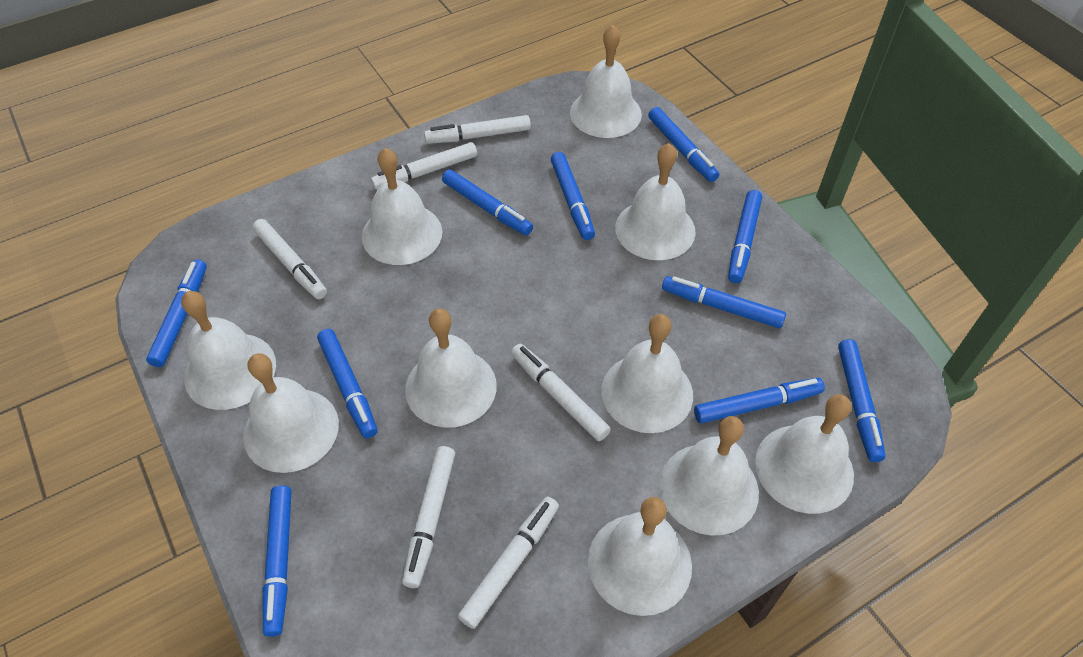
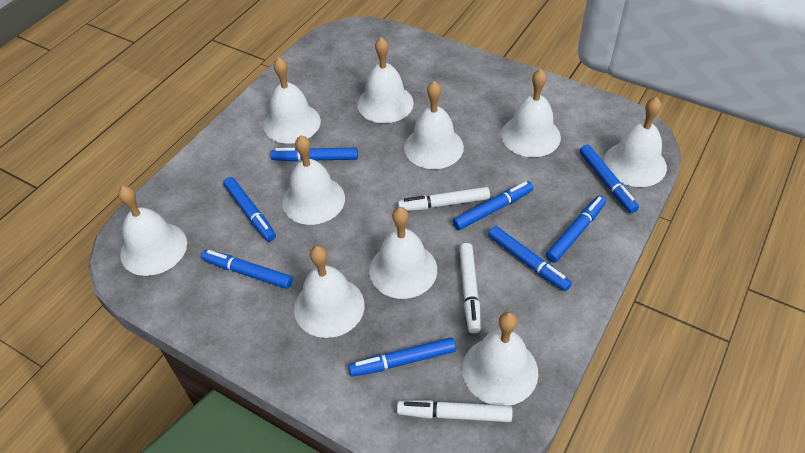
blue marker: 10 -> 8
white marker: 6 -> 3

